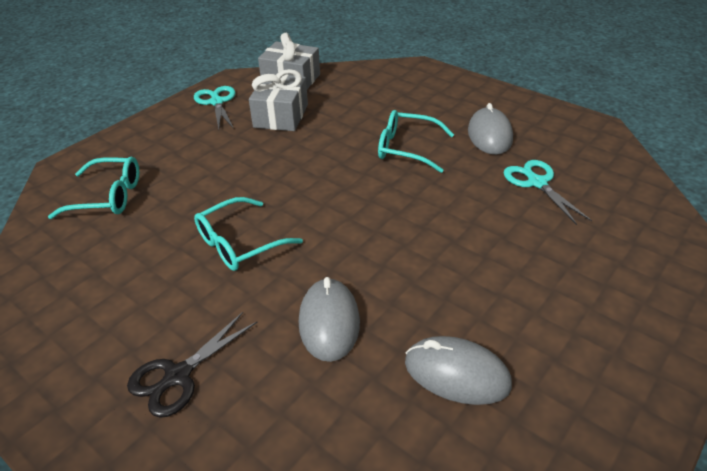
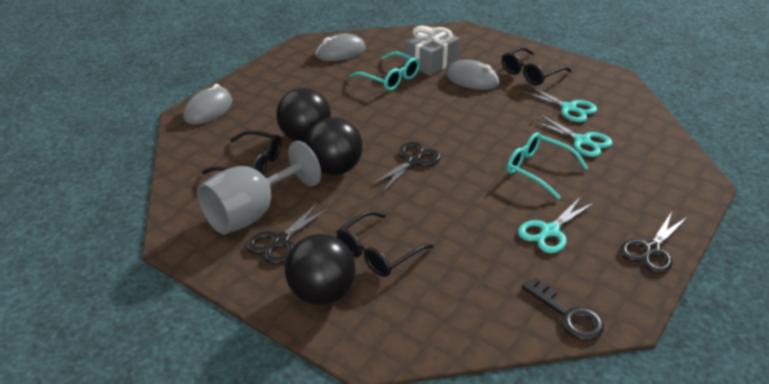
black ball: 0 -> 3
black glasses: 0 -> 3
black key: 0 -> 1
black scissors: 1 -> 3
grey gift: 2 -> 1
grey goblet: 0 -> 1
turquoise glasses: 3 -> 2
turquoise scissors: 2 -> 3

